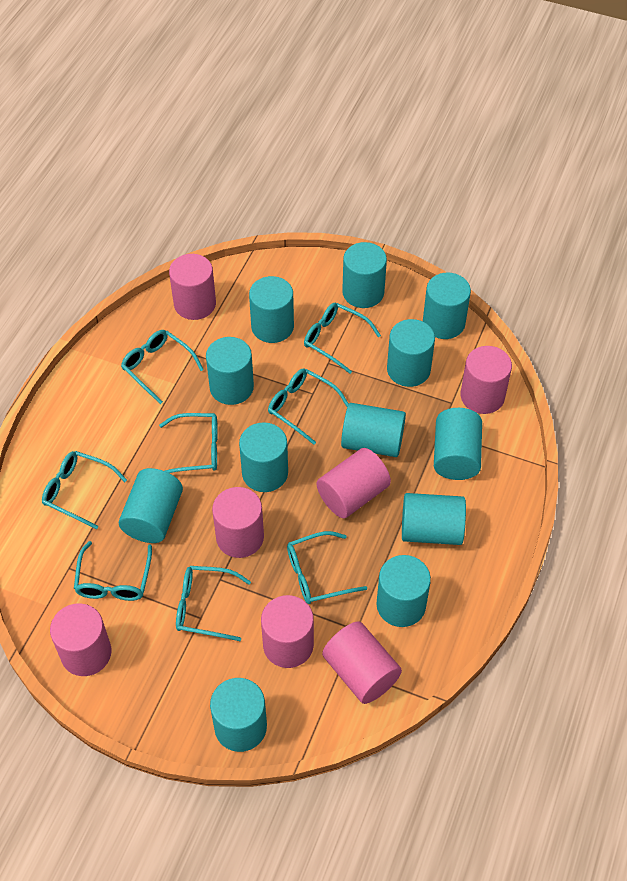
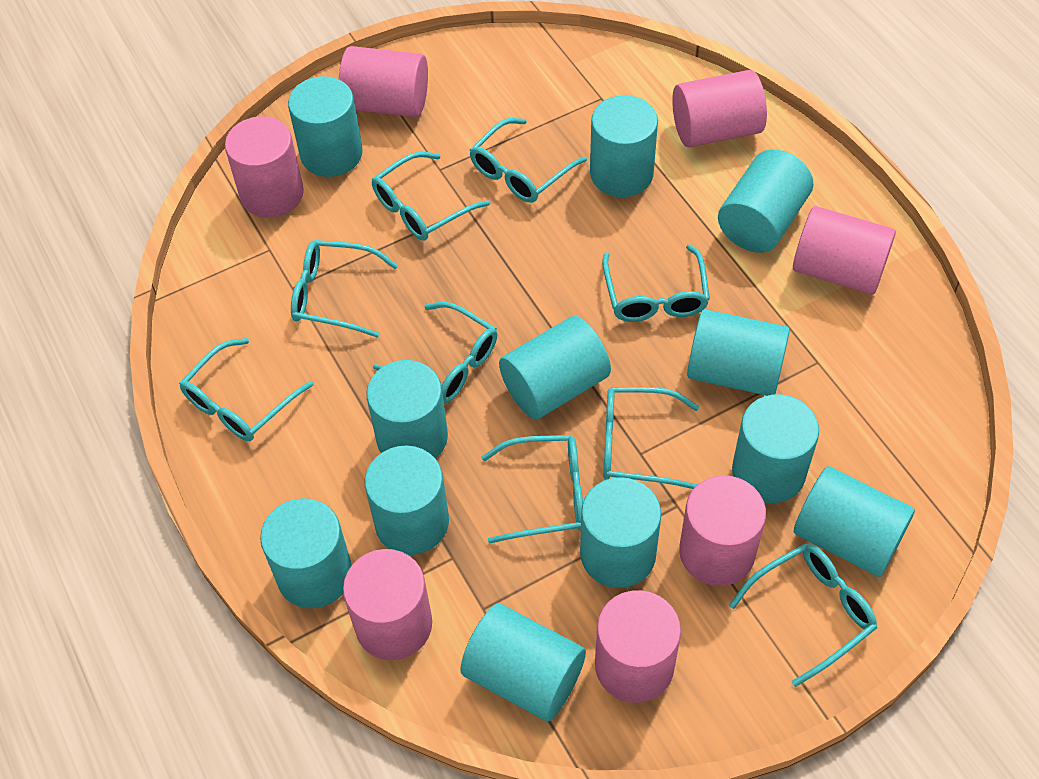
turquoise glasses: 8 -> 9

